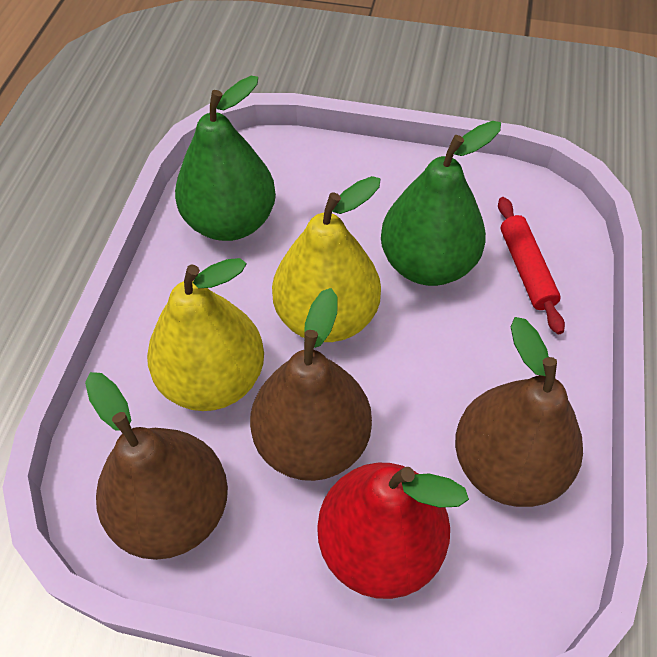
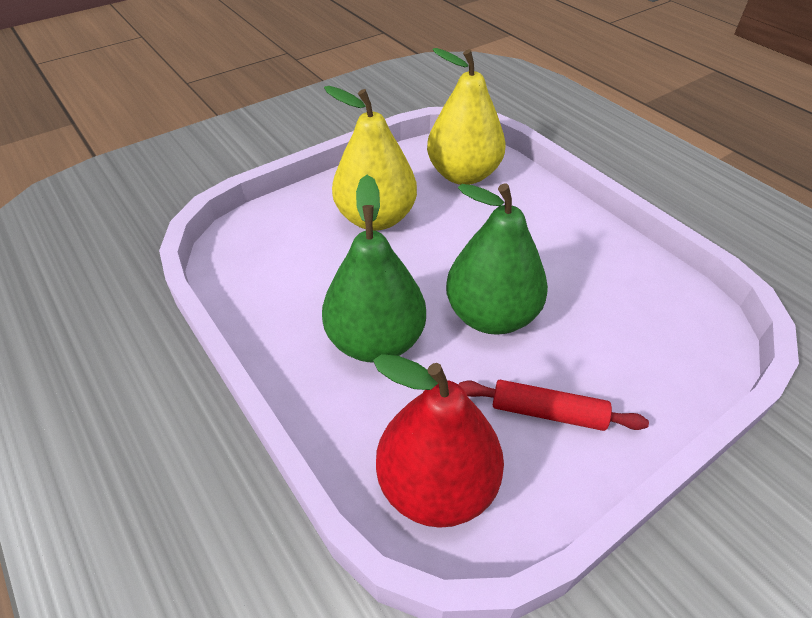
brown pear: 3 -> 0

